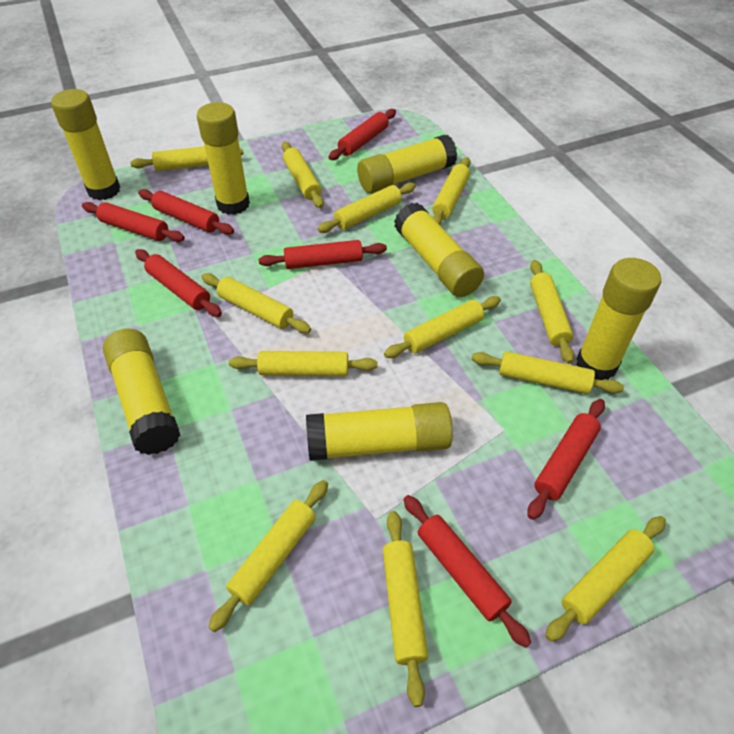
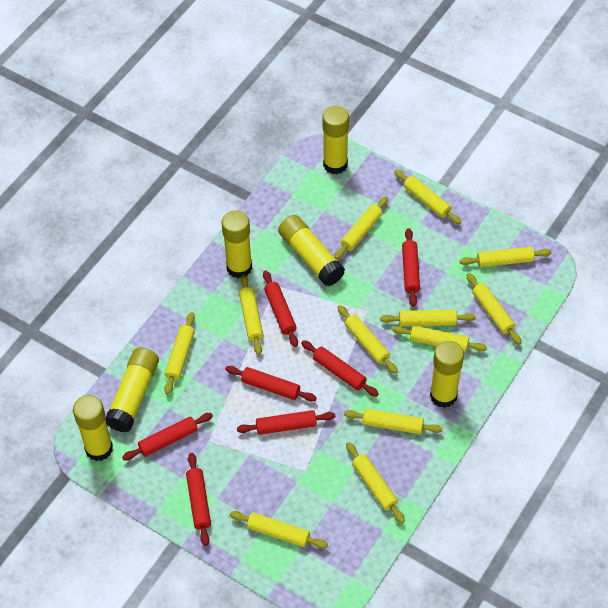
yellow glue stick: 7 -> 6

